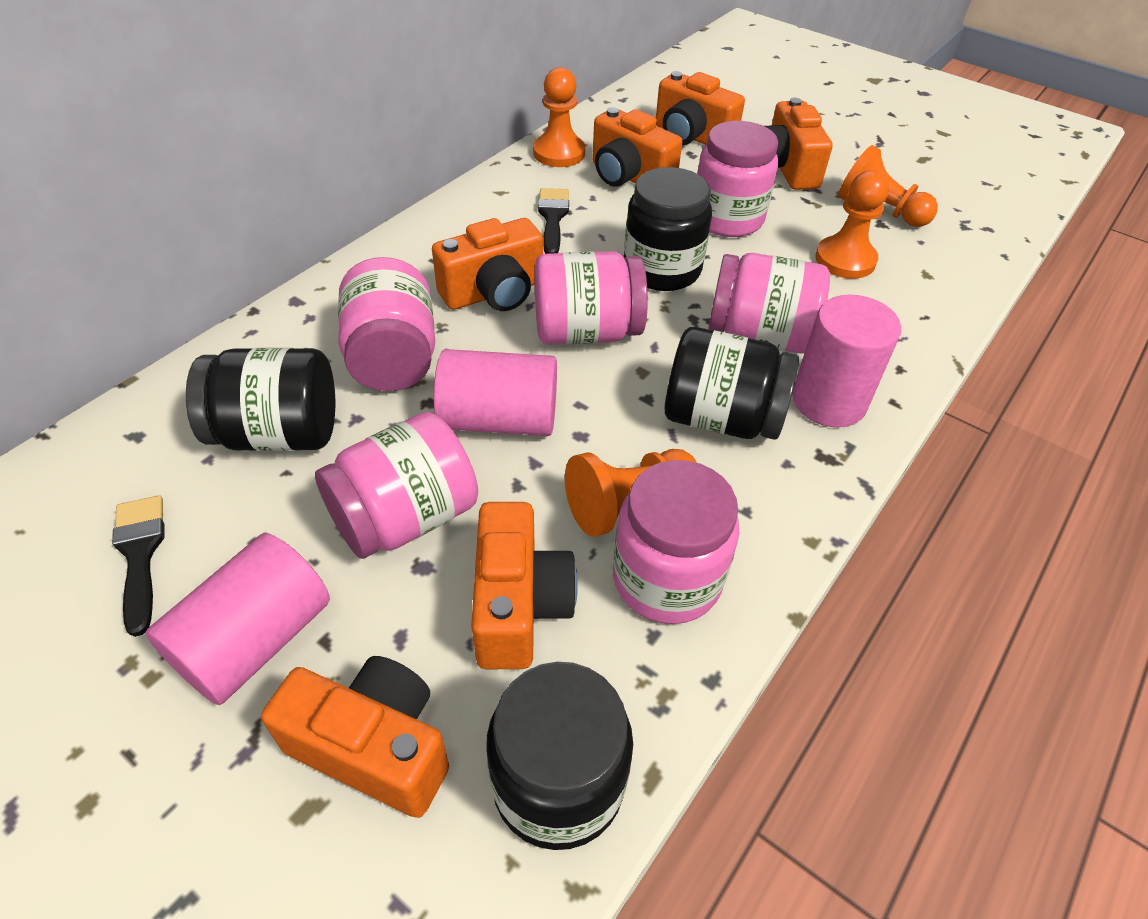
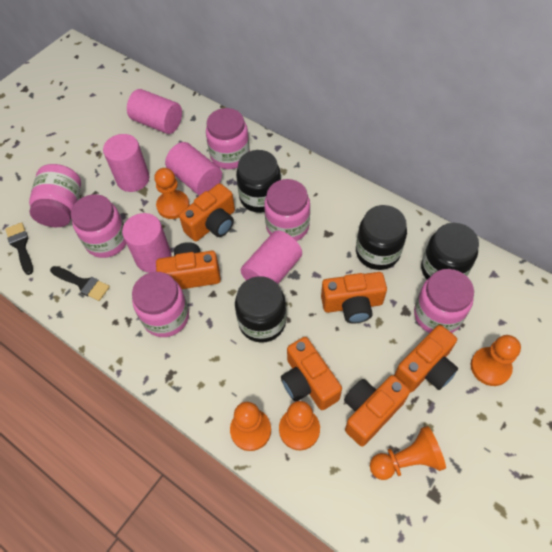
orange pawn: 4 -> 5
pink cylinder: 3 -> 5

